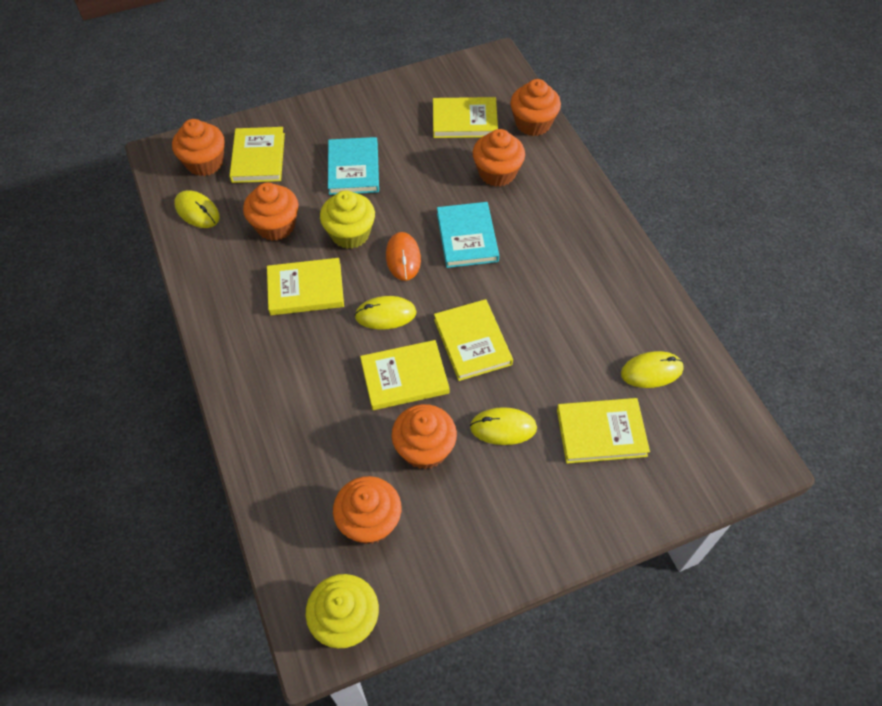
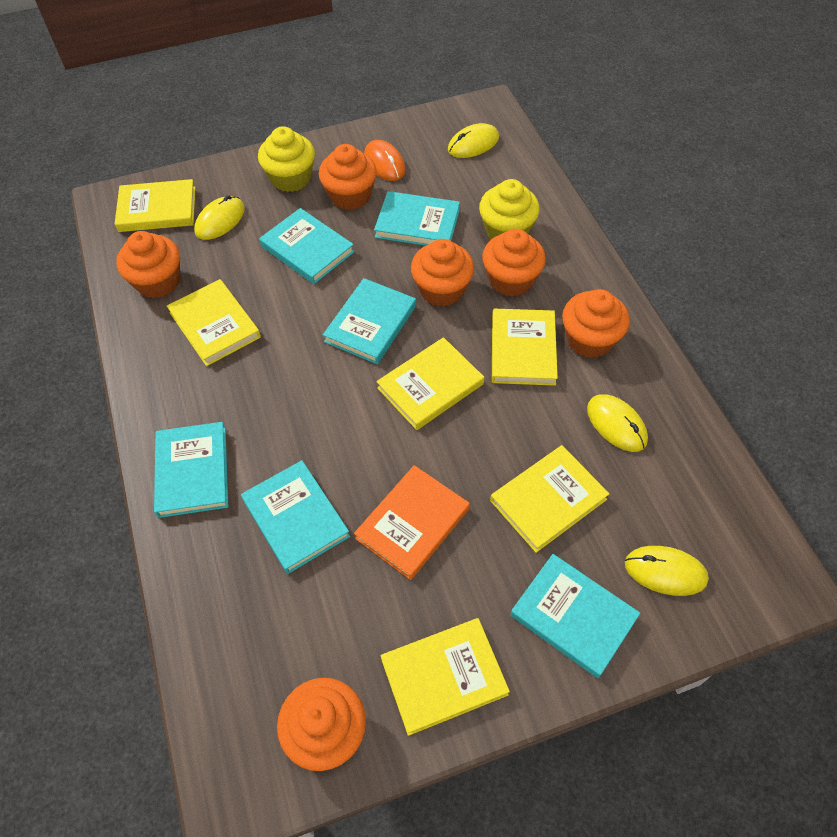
orange book: 0 -> 1
turquoise book: 2 -> 6

